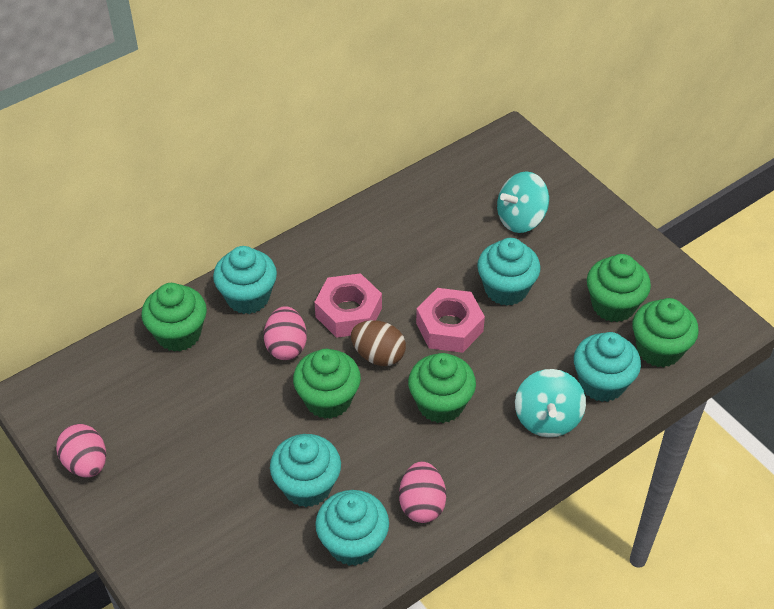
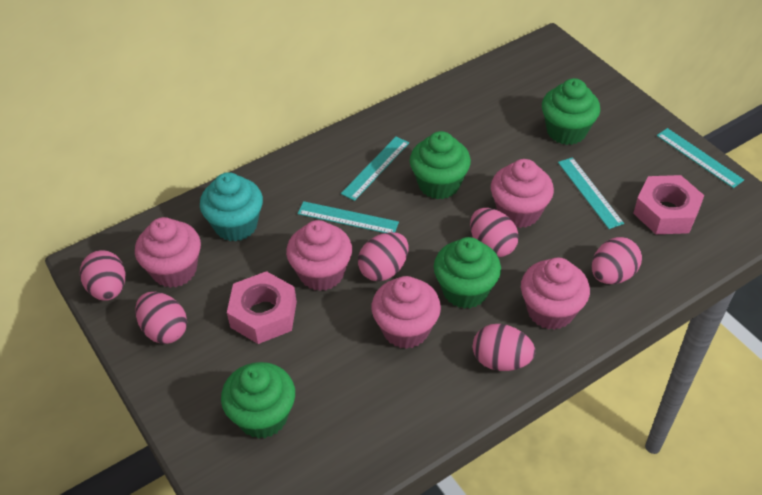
brown egg: 1 -> 0
green cupcake: 5 -> 4
pink cupcake: 0 -> 5
pink egg: 3 -> 6
turquoise cupcake: 5 -> 1
turquoise ruler: 0 -> 4
turquoise spinning top: 2 -> 0

